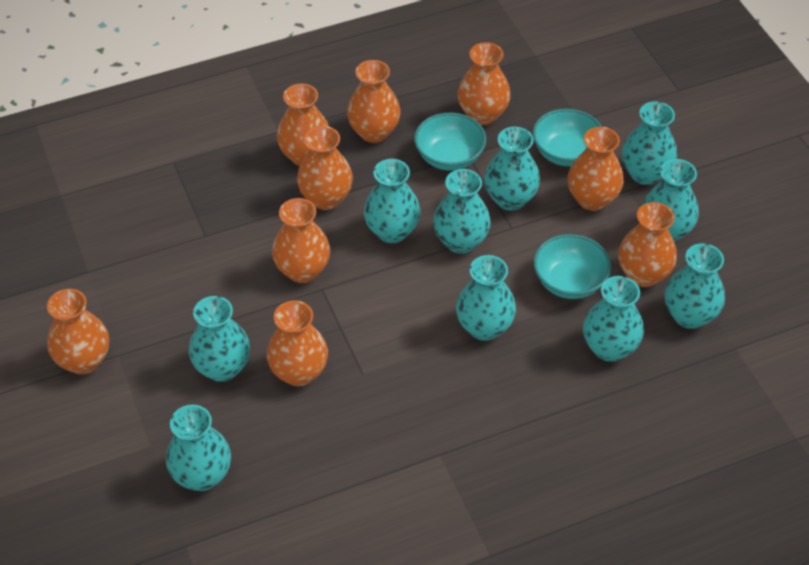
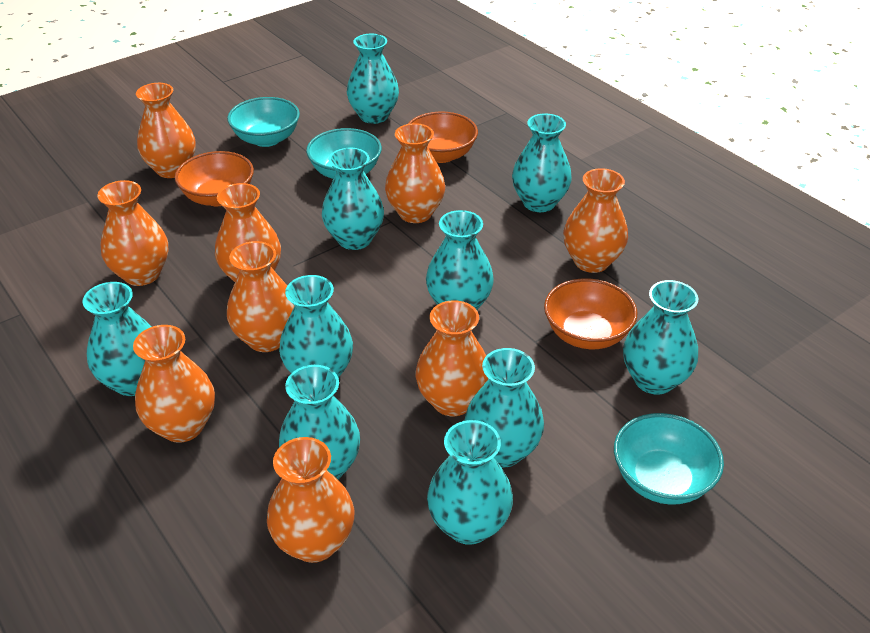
orange bowl: 0 -> 3

